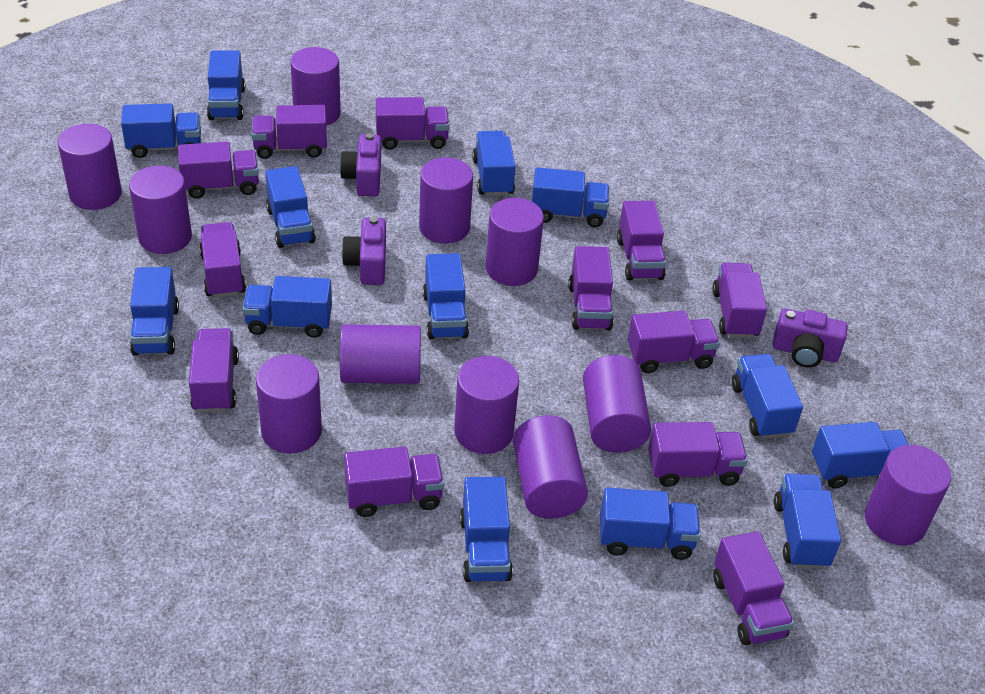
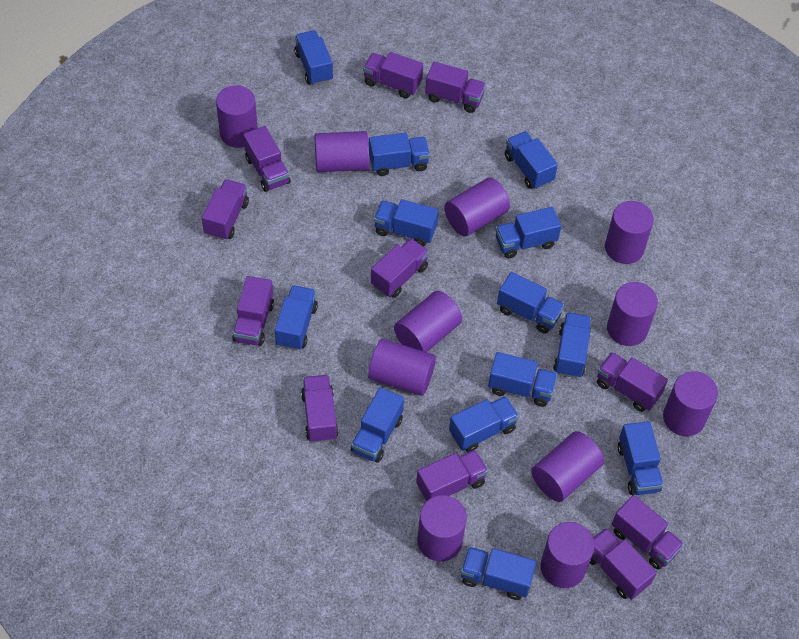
purple camera: 3 -> 0
purple truck: 12 -> 11

